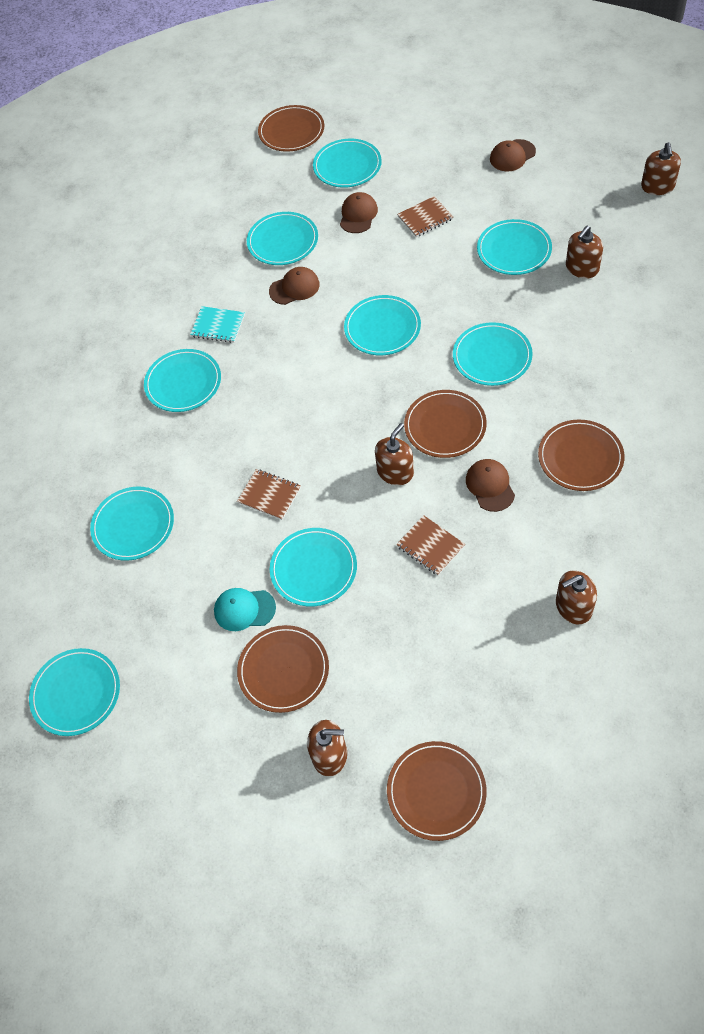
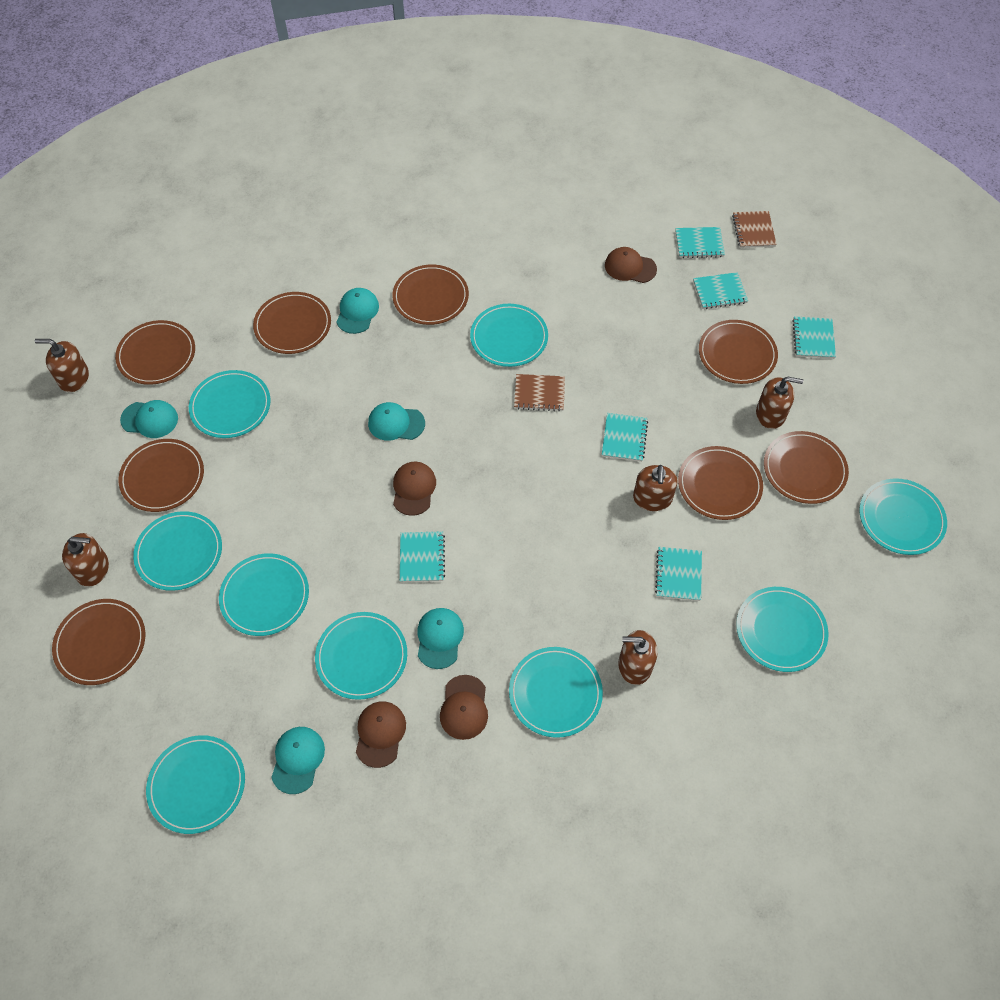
brown notebook: 3 -> 2
brown plate: 5 -> 8
turquoise cap: 1 -> 5
turquoise notebook: 1 -> 6

